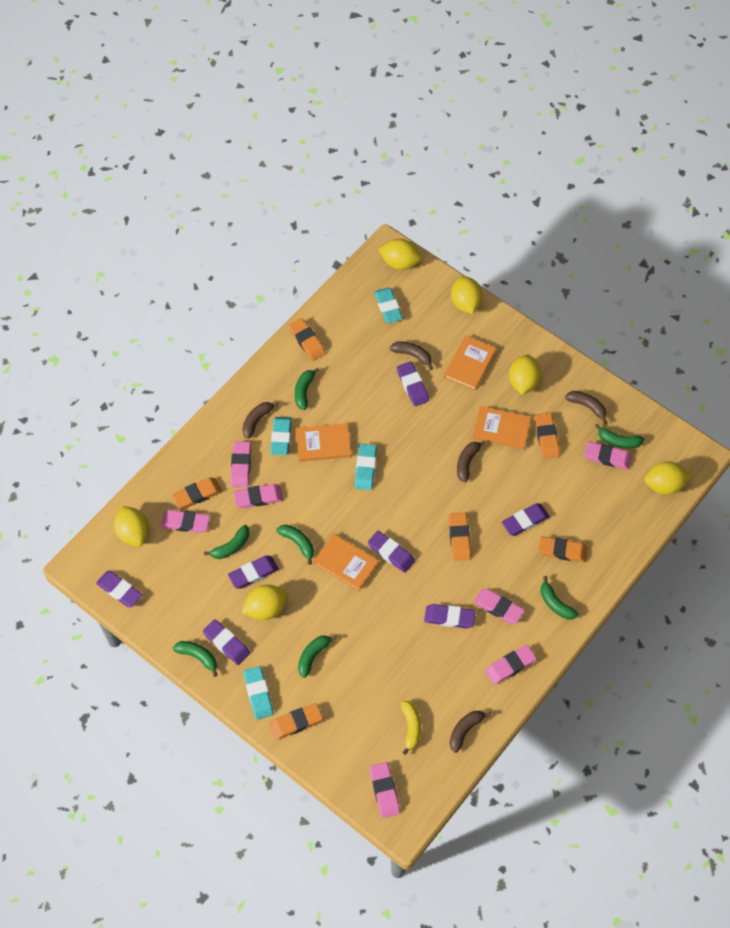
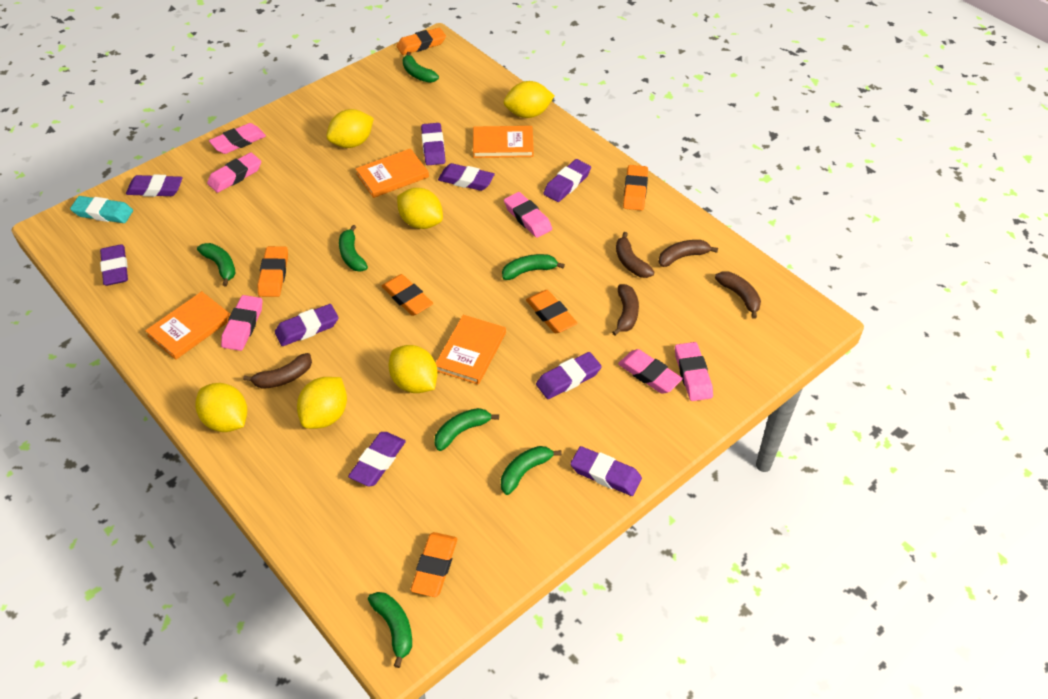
pink eraser: 7 -> 6
purple eraser: 7 -> 9
turquoise eraser: 4 -> 1
yellow banana: 1 -> 0

